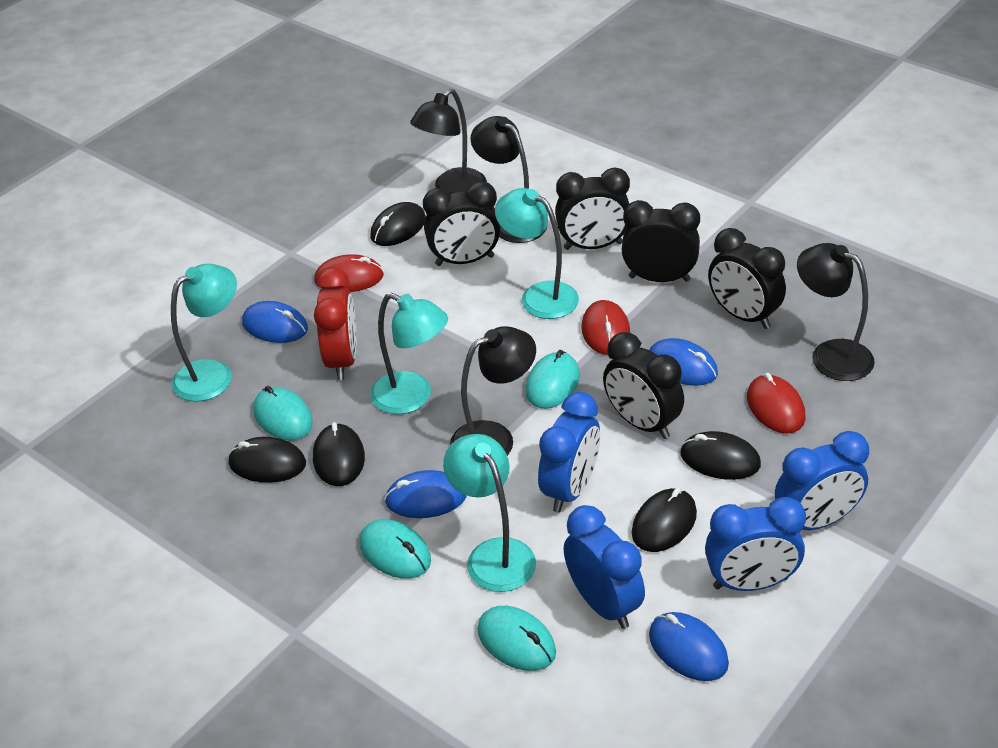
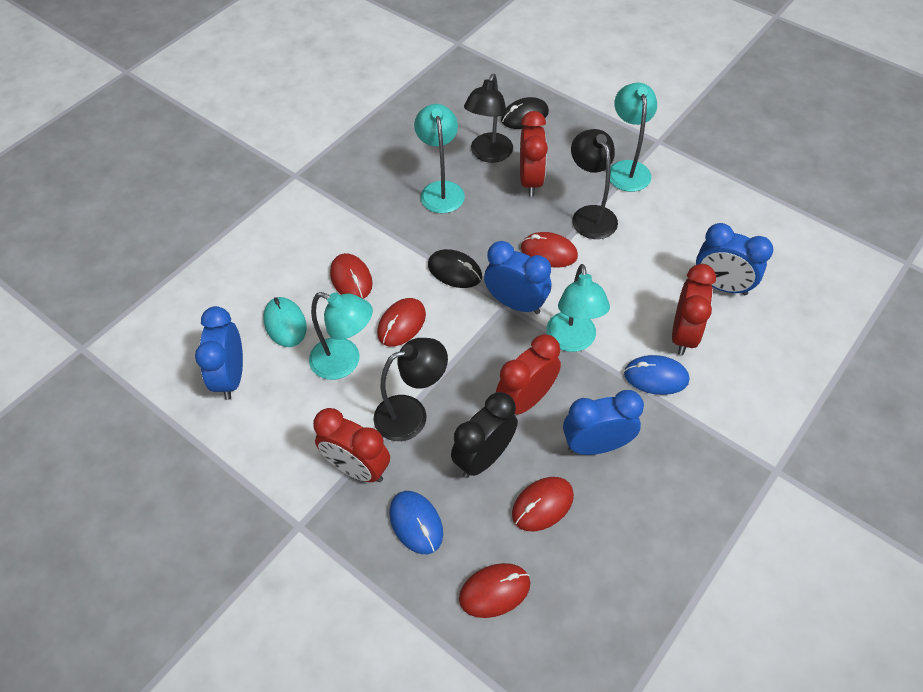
black clock: 5 -> 1
black lamp: 4 -> 3
black mouse: 5 -> 2
blue mouse: 4 -> 2
red clock: 1 -> 4
red mouse: 3 -> 5
turquoise mouse: 4 -> 1

